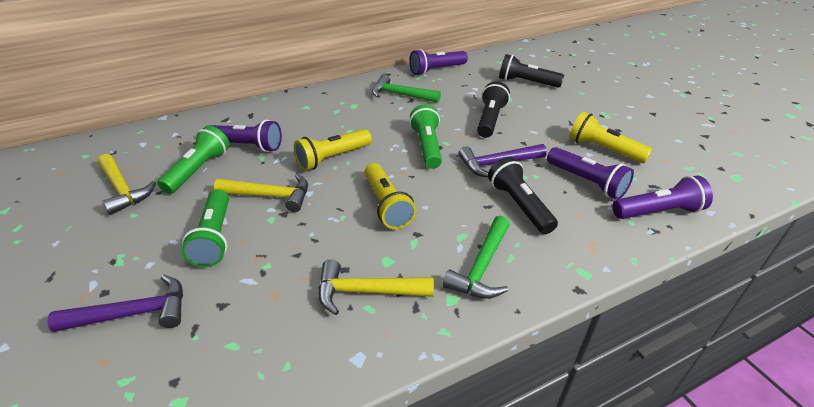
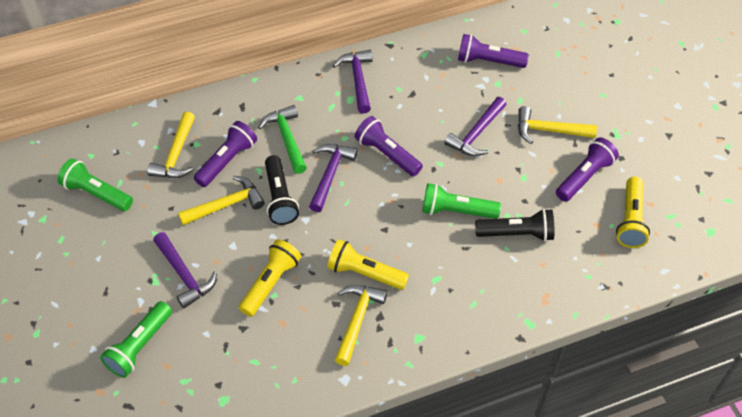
black flashlight: 3 -> 2
green hammer: 2 -> 1
purple hammer: 2 -> 4
yellow hammer: 3 -> 4

